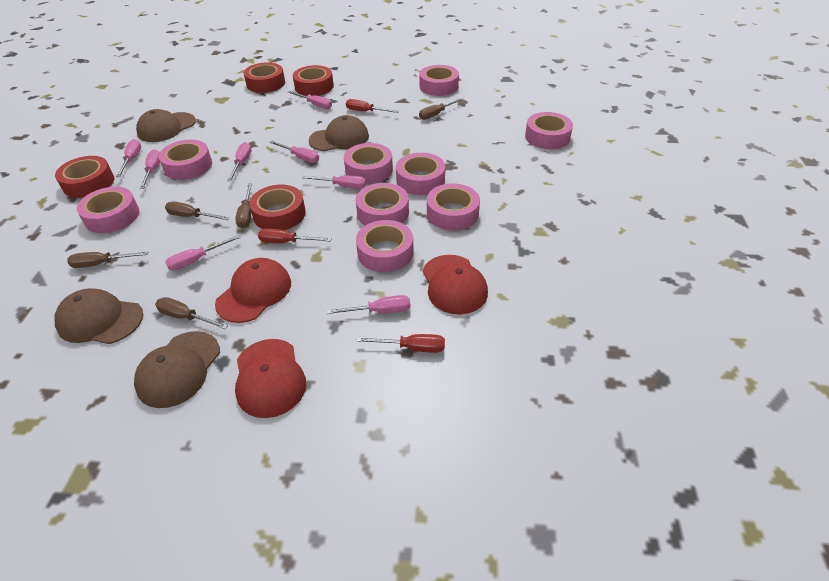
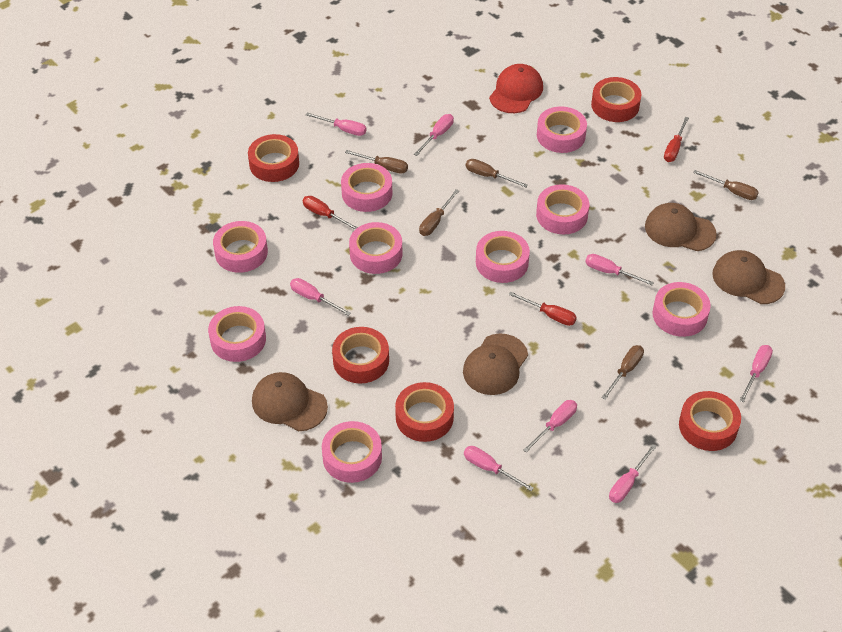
red cap: 3 -> 1
red tape: 4 -> 5

